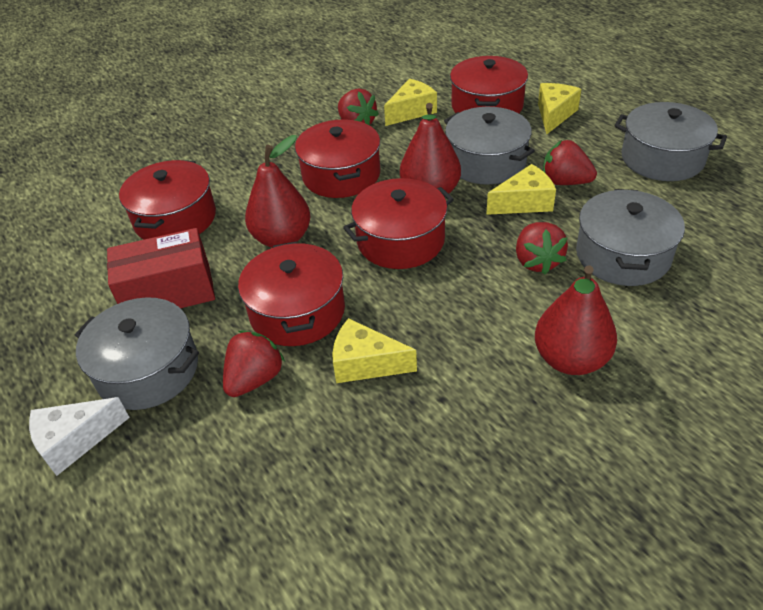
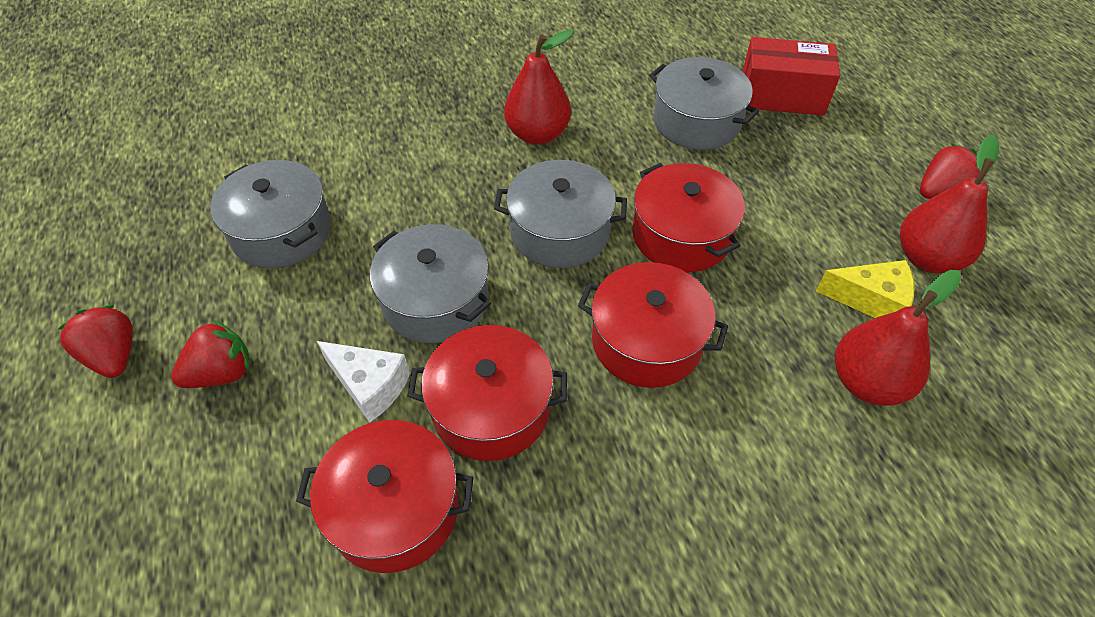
red pot: 5 -> 4
red strawberry: 4 -> 3
yellow cheese: 4 -> 1

